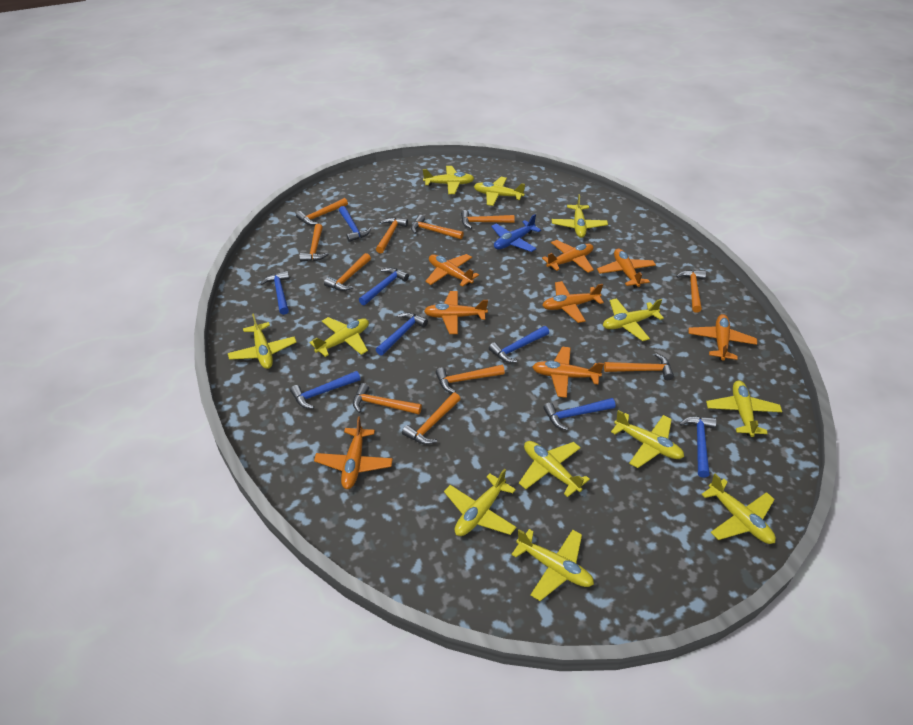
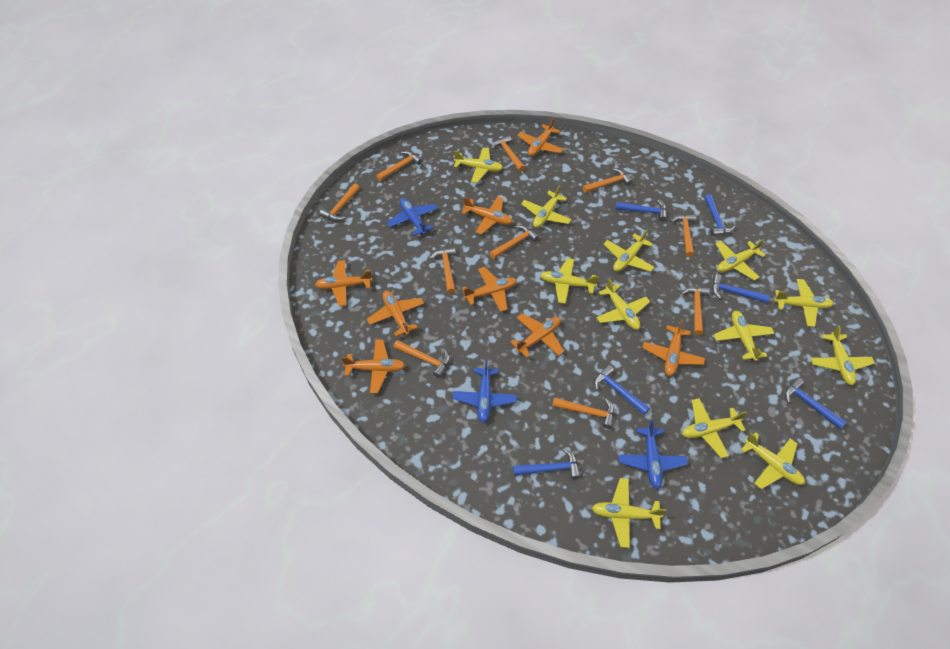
blue hammer: 8 -> 6
blue plane: 1 -> 3
orange hammer: 11 -> 10

